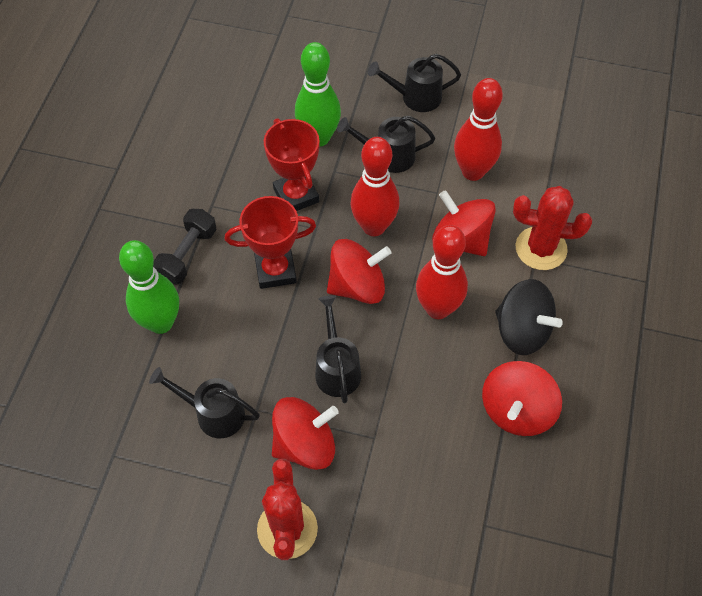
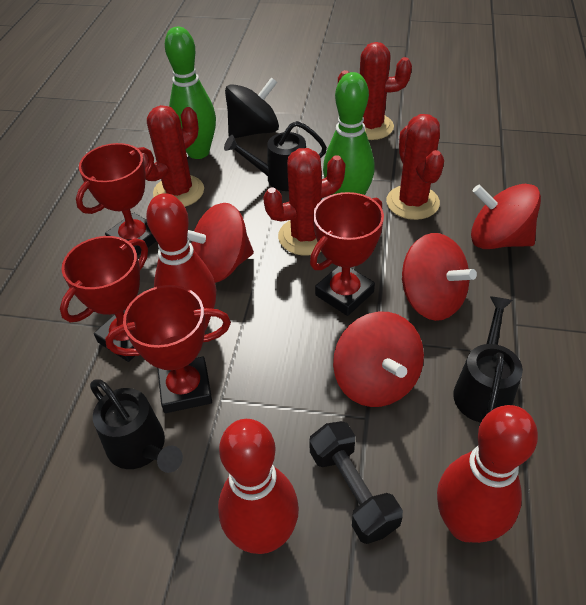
black watering can: 4 -> 3
red cactus: 2 -> 4
red trophy: 2 -> 4

